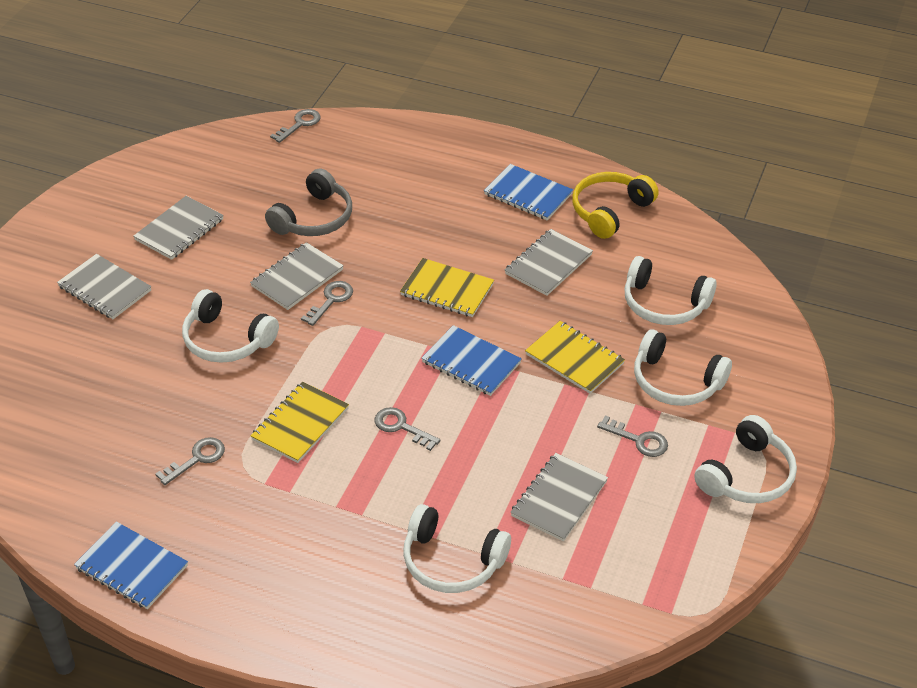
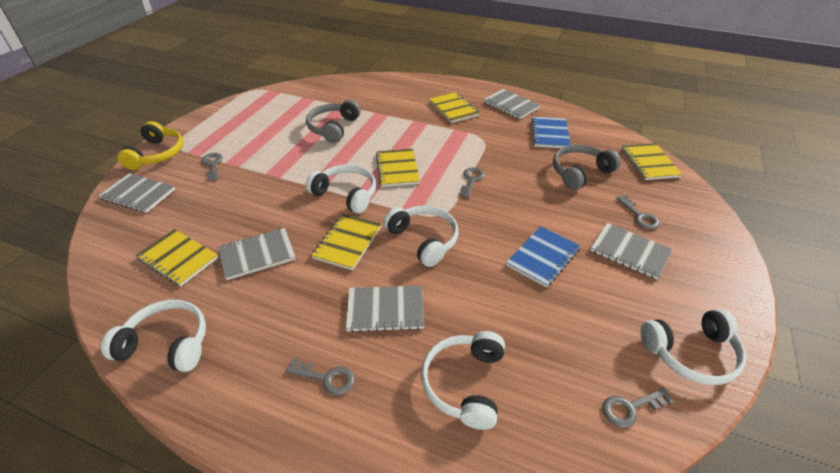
blue notebook: 3 -> 2
grey headphones: 1 -> 2
yellow notebook: 3 -> 5

